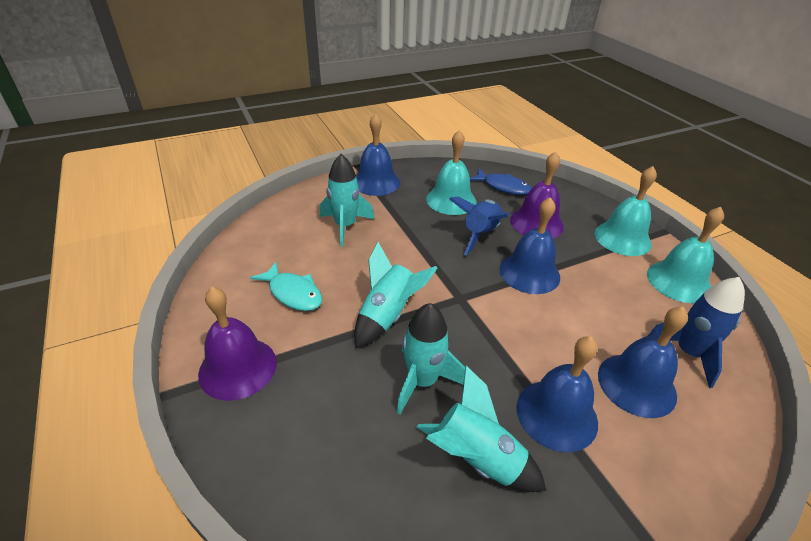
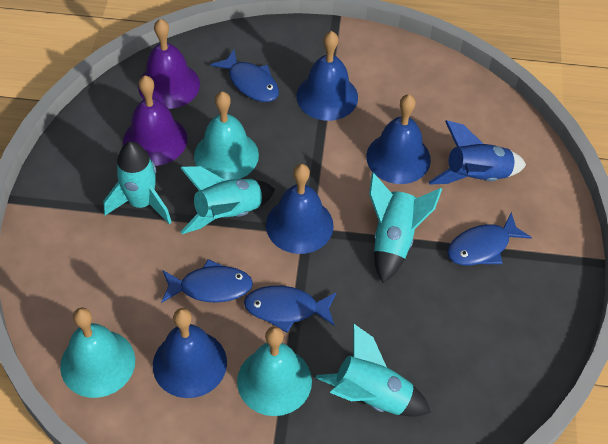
blue fish: 1 -> 4
blue rocket: 2 -> 1
turquoise fish: 1 -> 0

